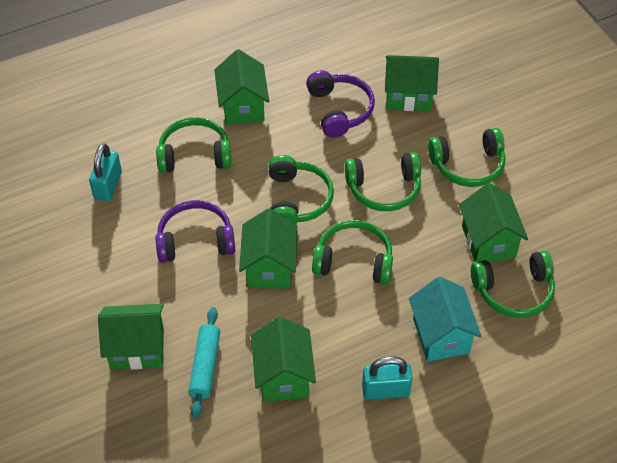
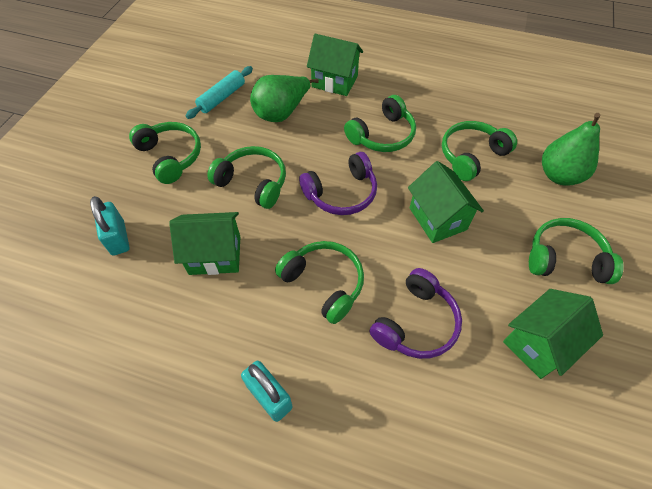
green house: 6 -> 4
green pear: 0 -> 2
turquoise house: 1 -> 0

